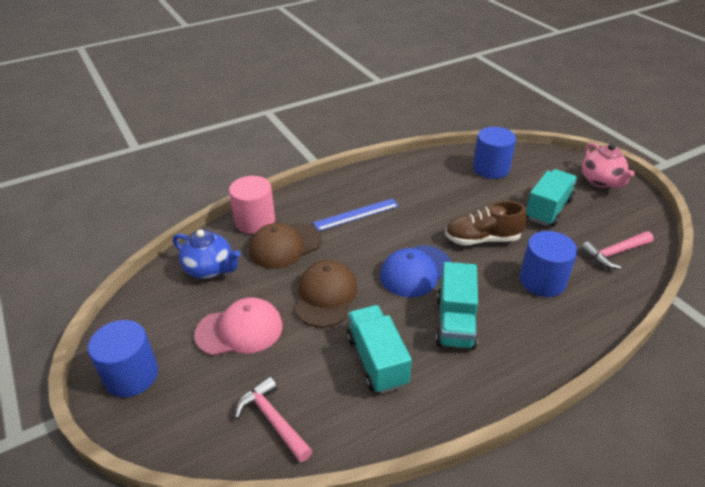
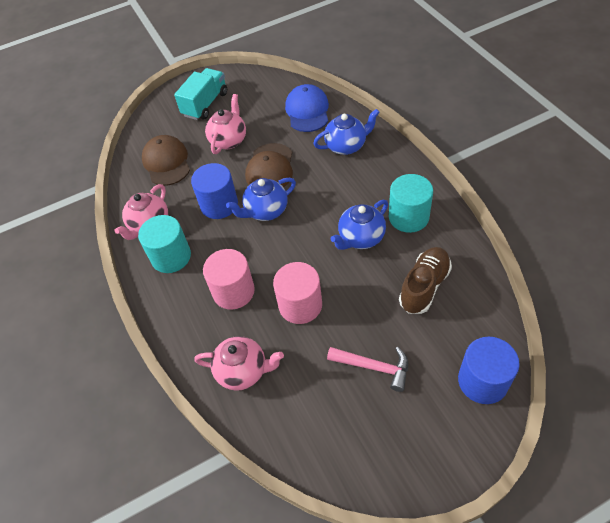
blue cylinder: 3 -> 2
blue ruler: 1 -> 0
blue teapot: 1 -> 3
pink cap: 1 -> 0
pink cylinder: 1 -> 2
pink hammer: 2 -> 1
pink teapot: 1 -> 3
turquoise cylinder: 0 -> 2
turquoise truck: 3 -> 1

